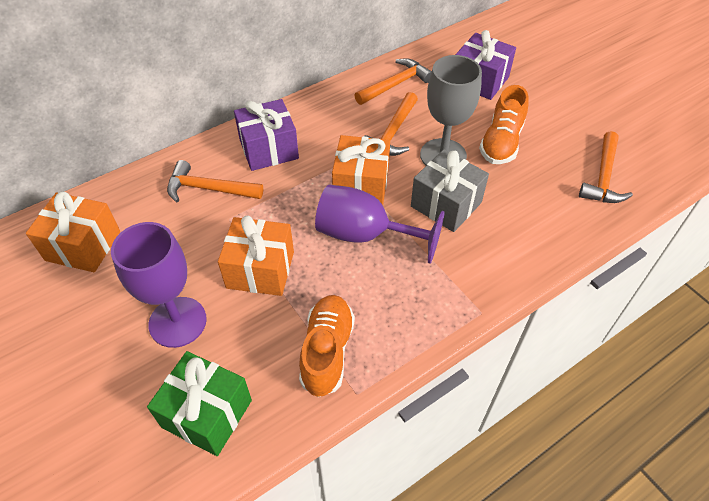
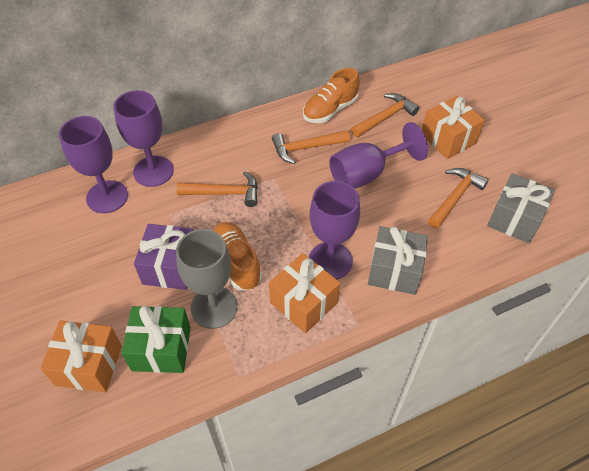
grey gift: 1 -> 2
purple gift: 2 -> 1
purple goblet: 2 -> 4

